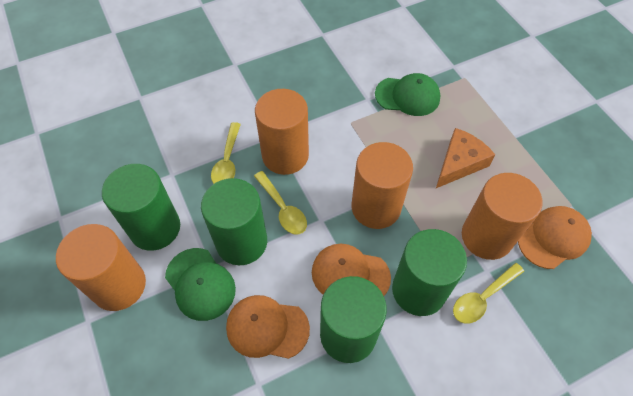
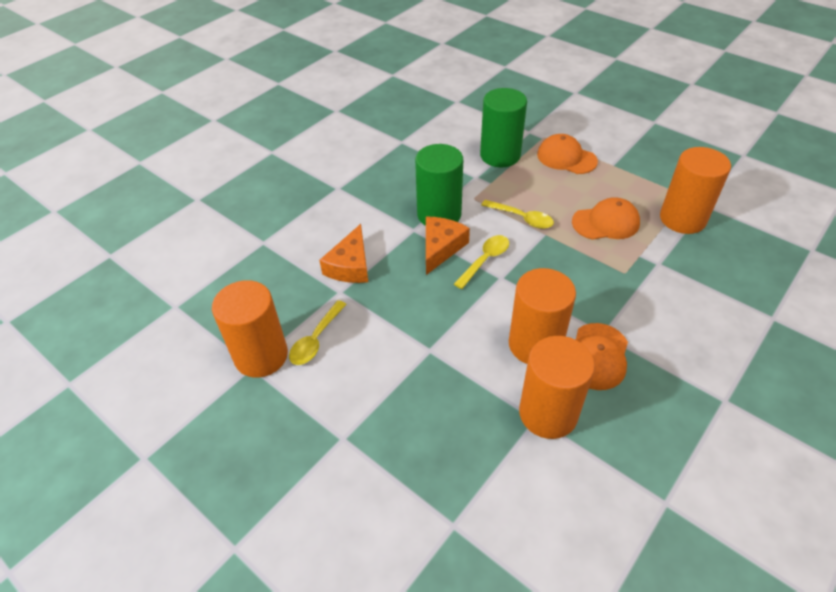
green cap: 2 -> 0
green cylinder: 4 -> 2
orange cheese: 1 -> 2

